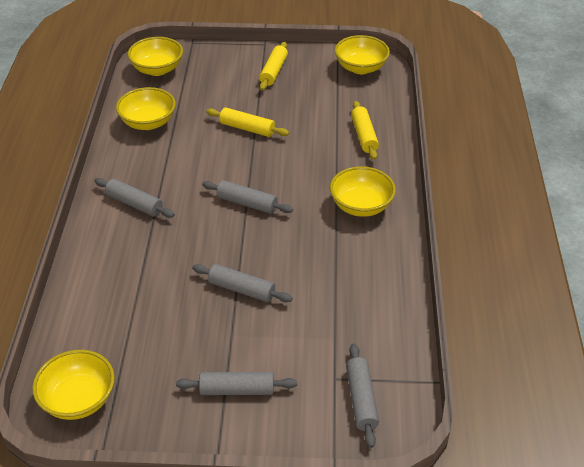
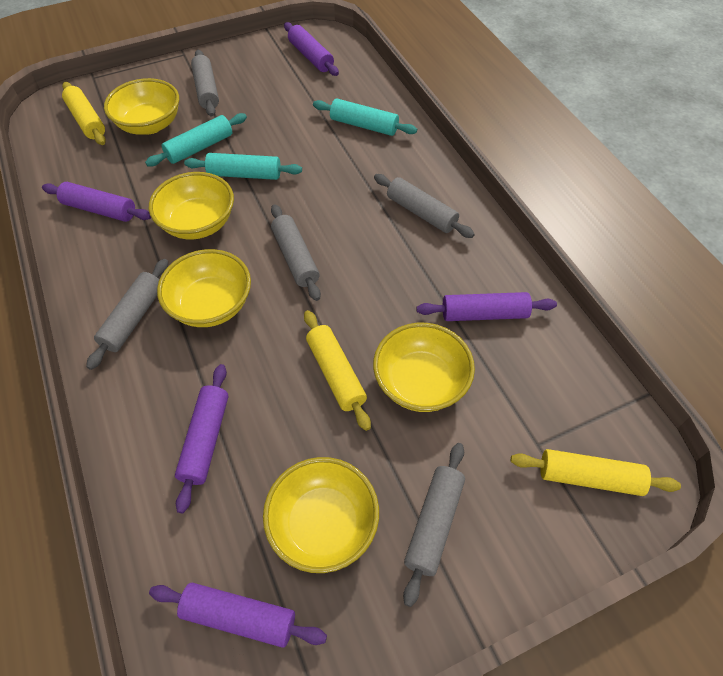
purple rolling pin: 0 -> 5
turquoise rolling pin: 0 -> 3

